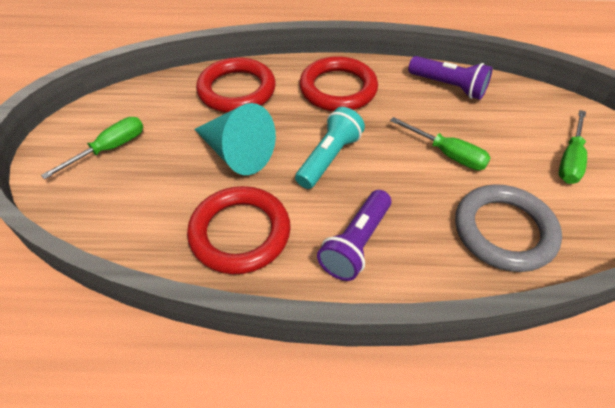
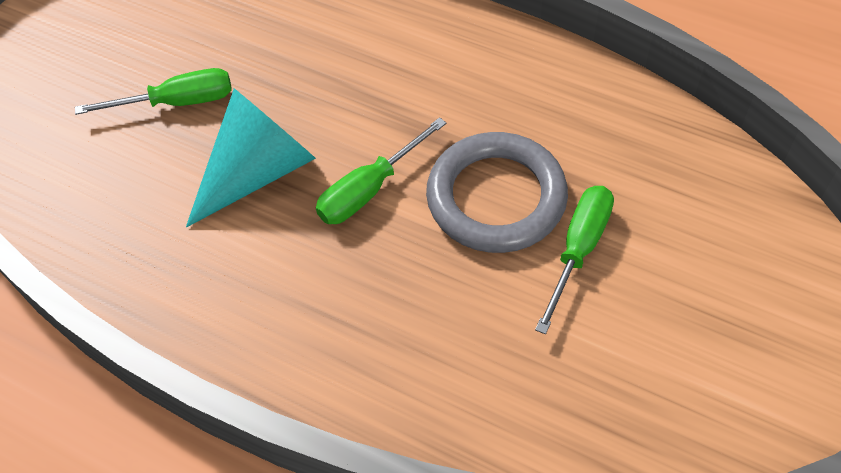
purple flashlight: 2 -> 0
red ring: 3 -> 0
turquoise flashlight: 1 -> 0

